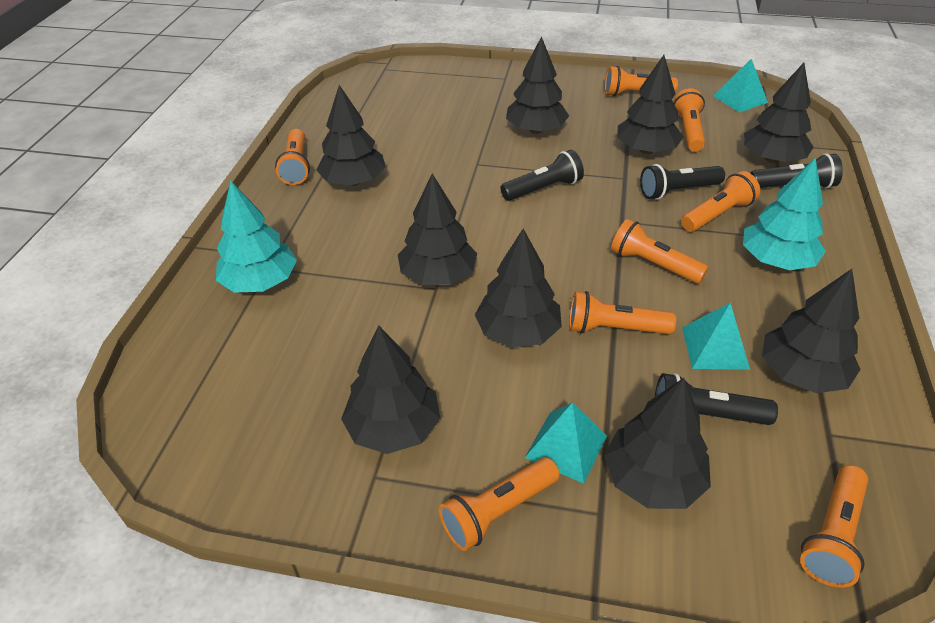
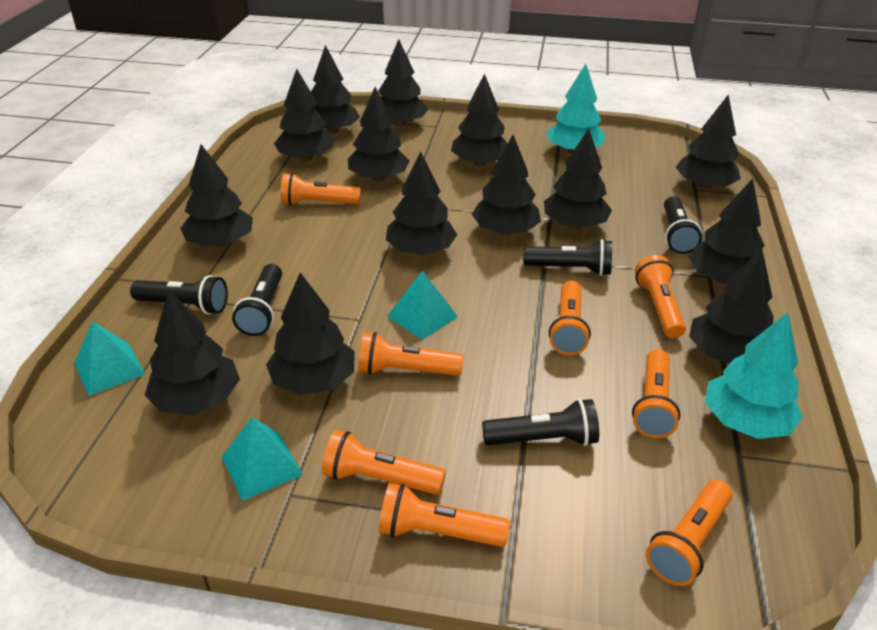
black flashlight: 4 -> 5
black tree: 9 -> 14

